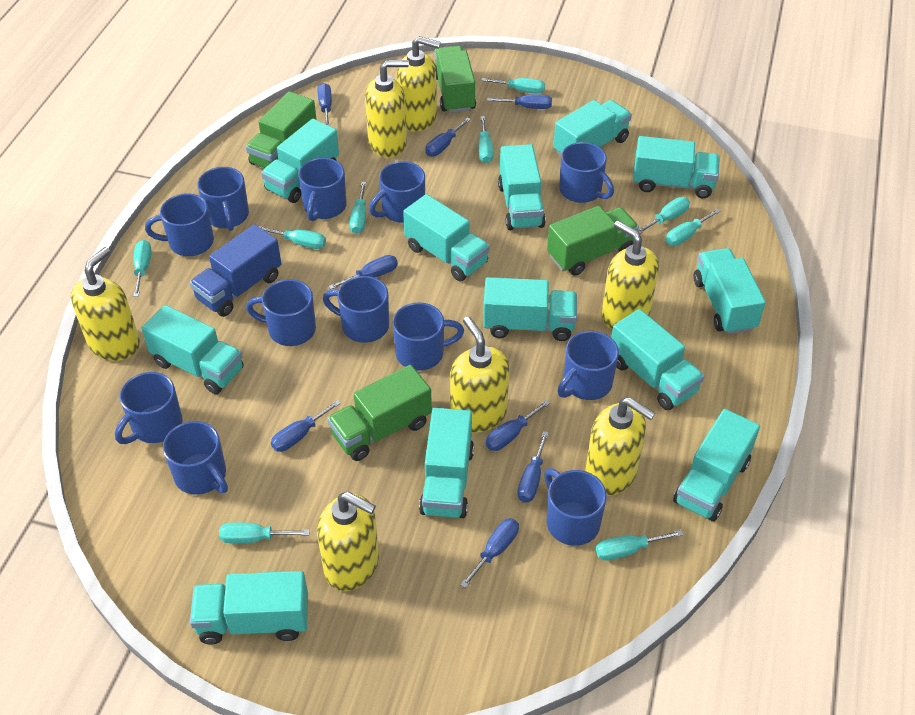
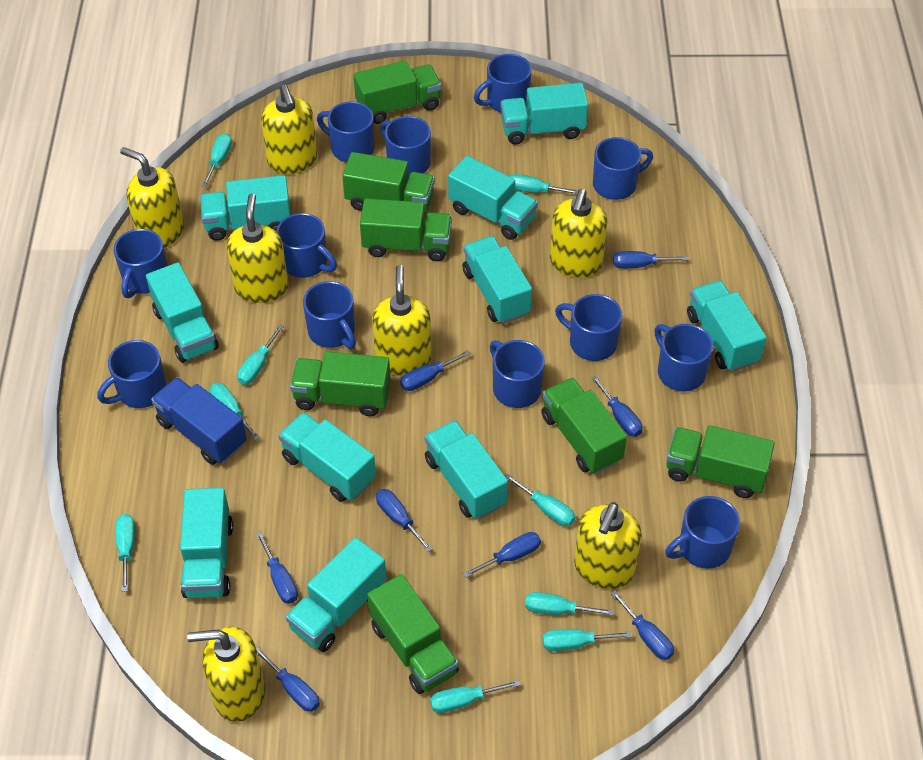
green truck: 4 -> 7
turquoise truck: 12 -> 10

